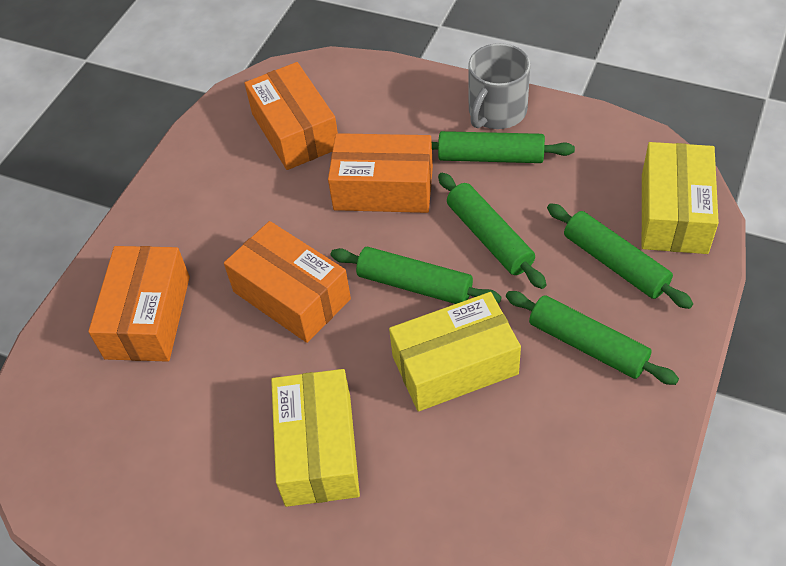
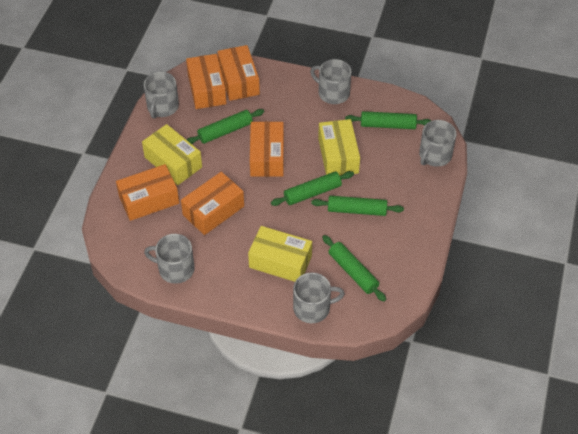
grey mug: 1 -> 5
orange box: 4 -> 5

